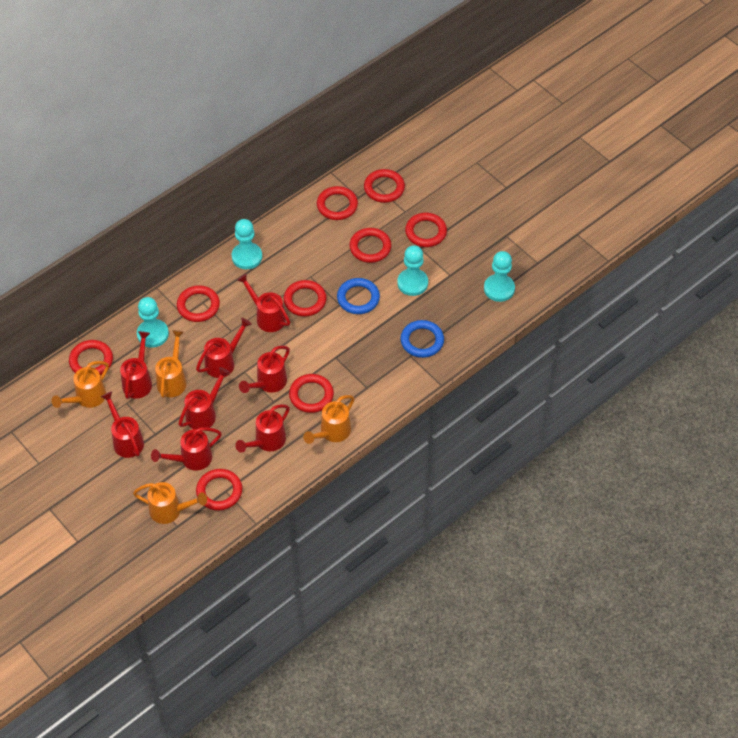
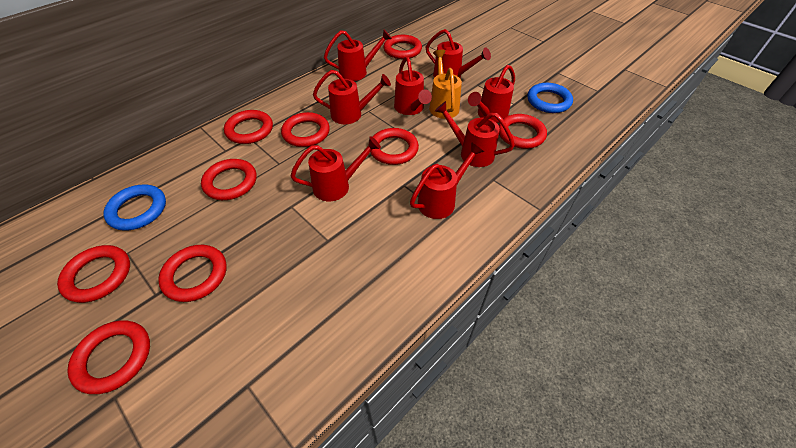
orange watering can: 4 -> 1
turquoise pawn: 4 -> 0

